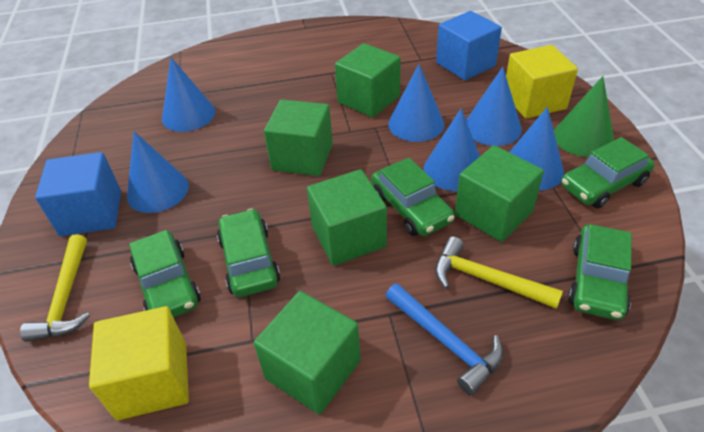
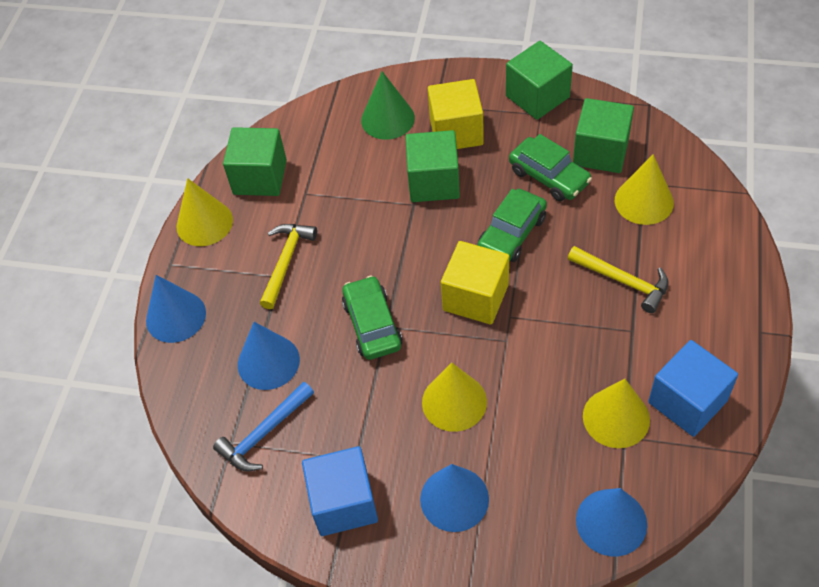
blue cone: 6 -> 4
green car: 5 -> 3
green cube: 5 -> 4
yellow cone: 0 -> 4

